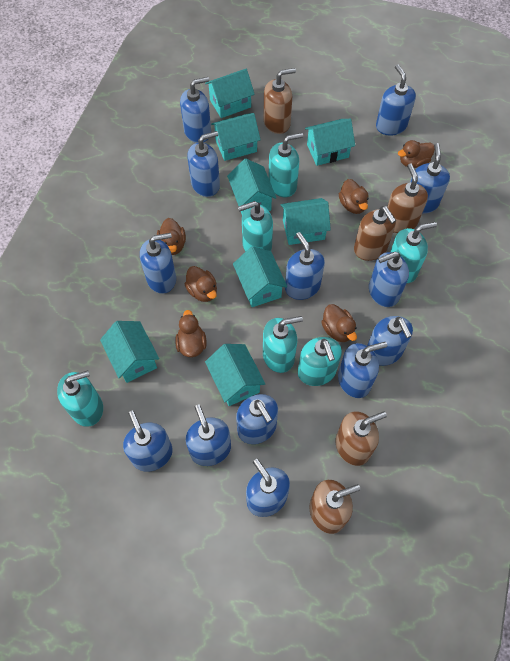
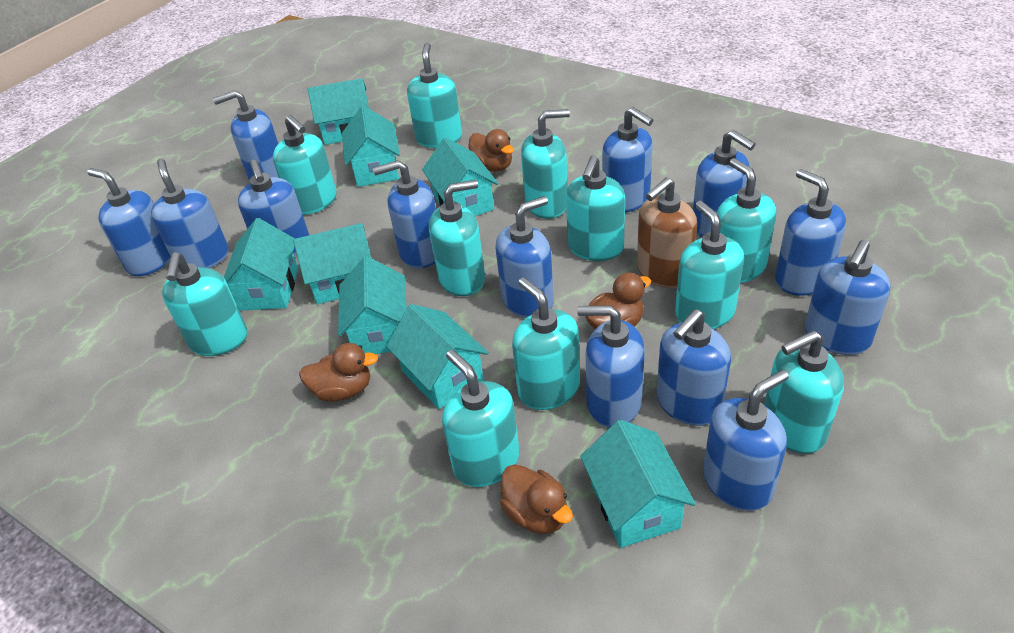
brown duck: 6 -> 4
brown soap dispenser: 5 -> 1
turquoise soap dispenser: 6 -> 11

